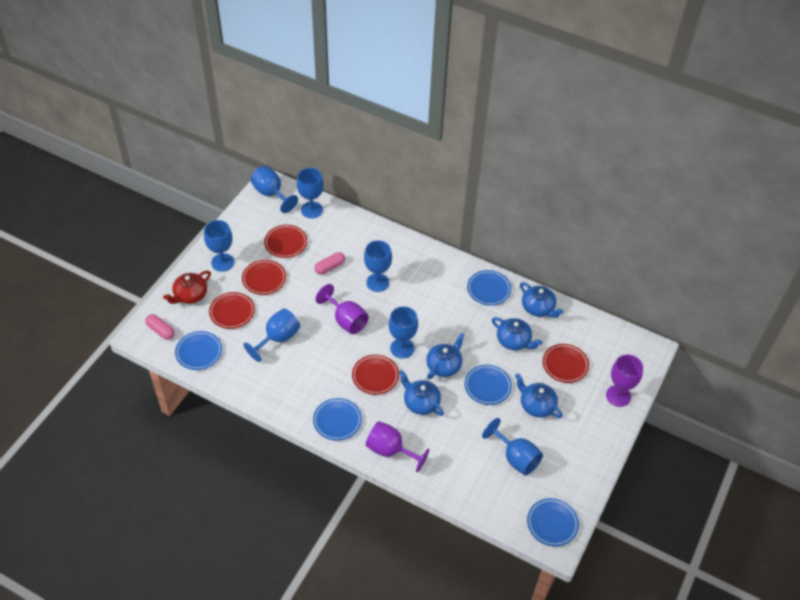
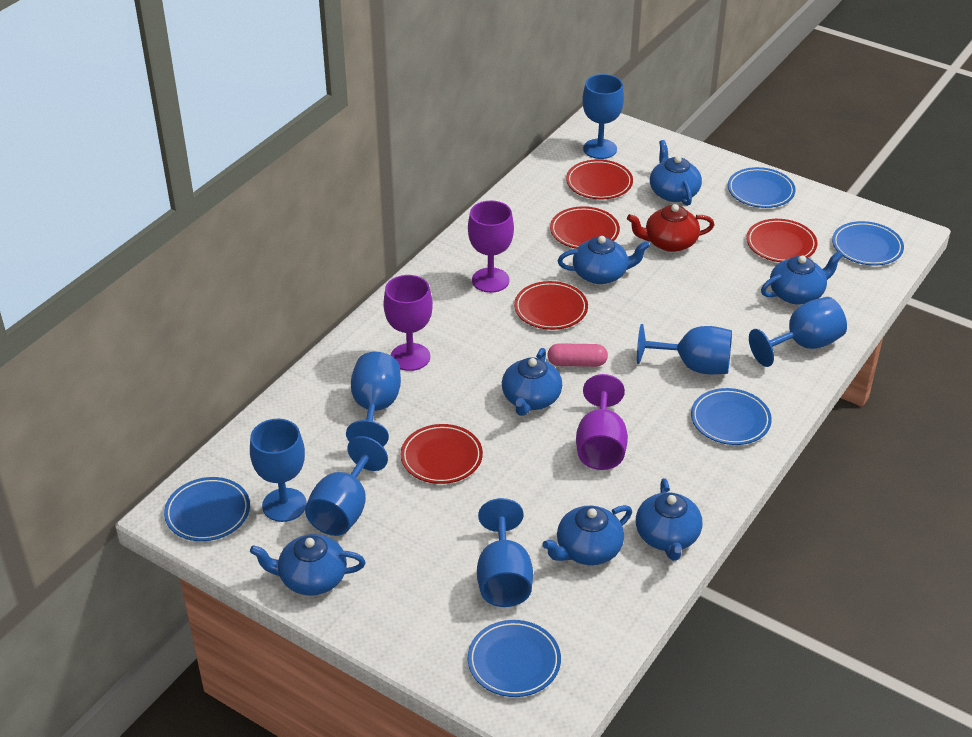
blue teapot: 5 -> 7
pink capsule: 2 -> 1

